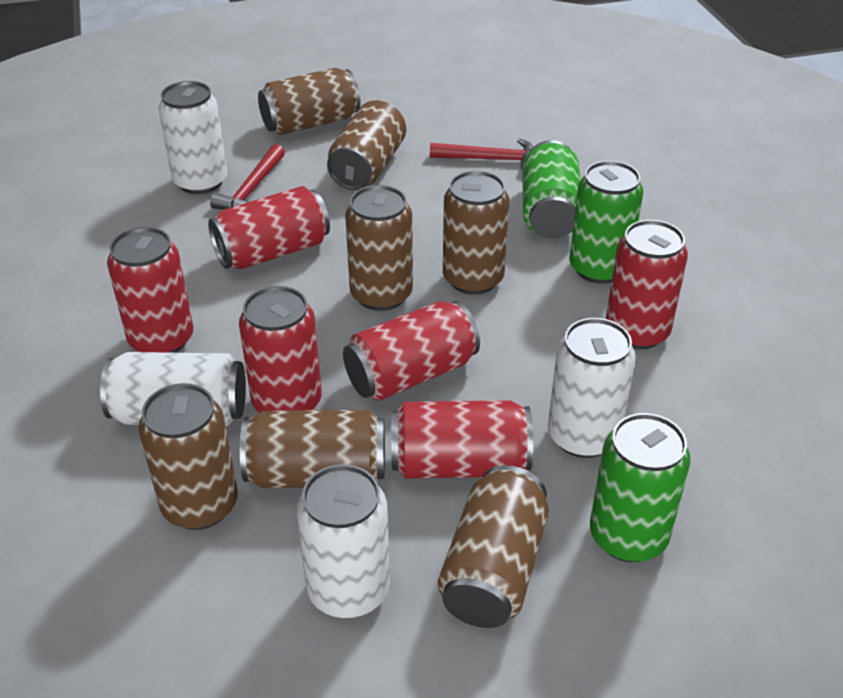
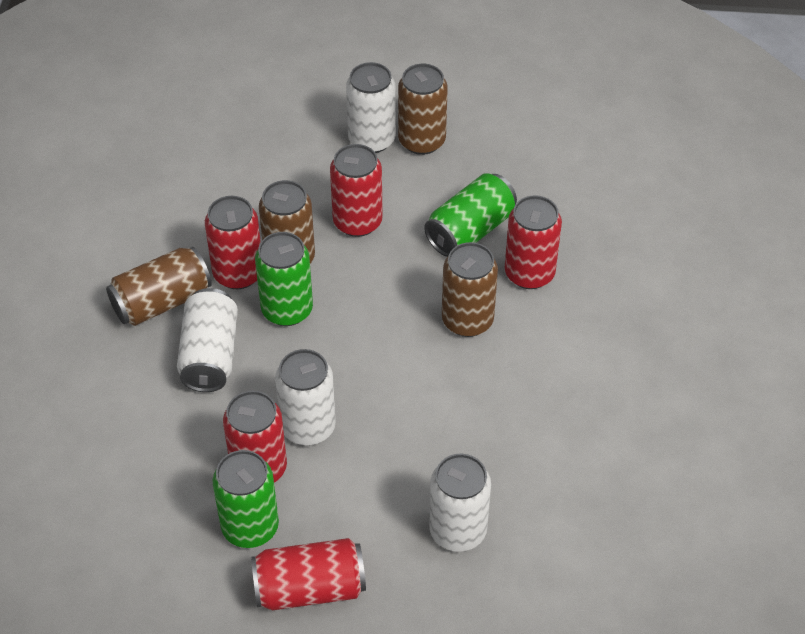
brown can: 7 -> 4
red can: 6 -> 5
red hammer: 2 -> 0

